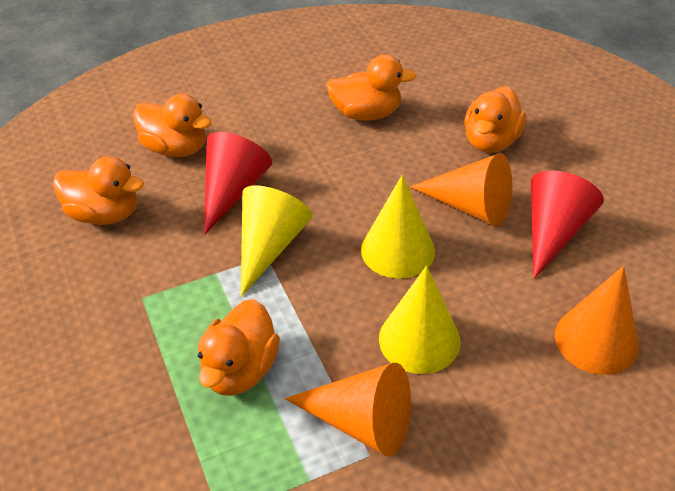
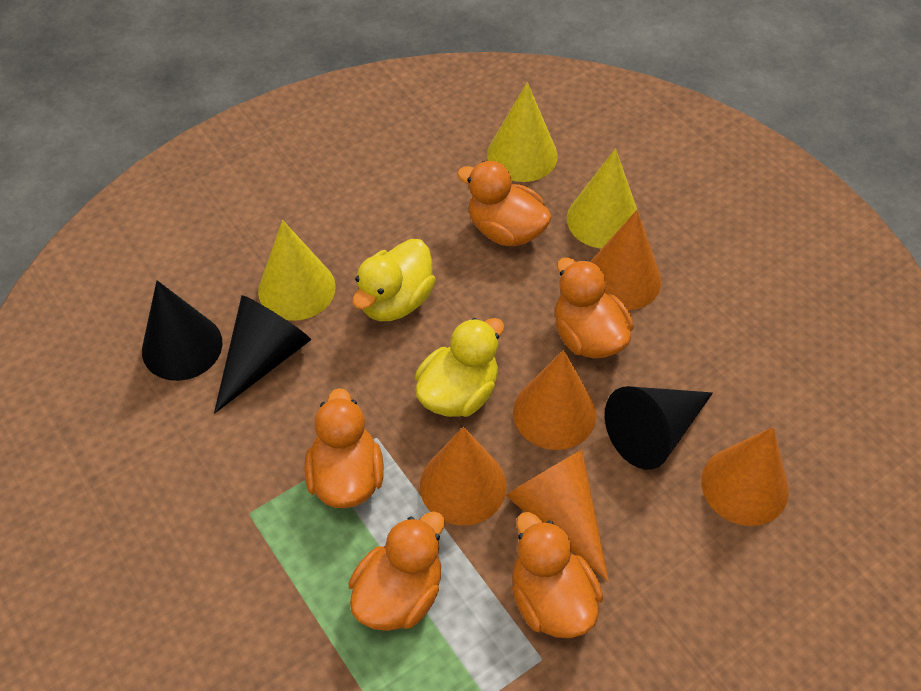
black cone: 0 -> 3
orange cone: 3 -> 5
red cone: 2 -> 0
yellow duck: 0 -> 2

